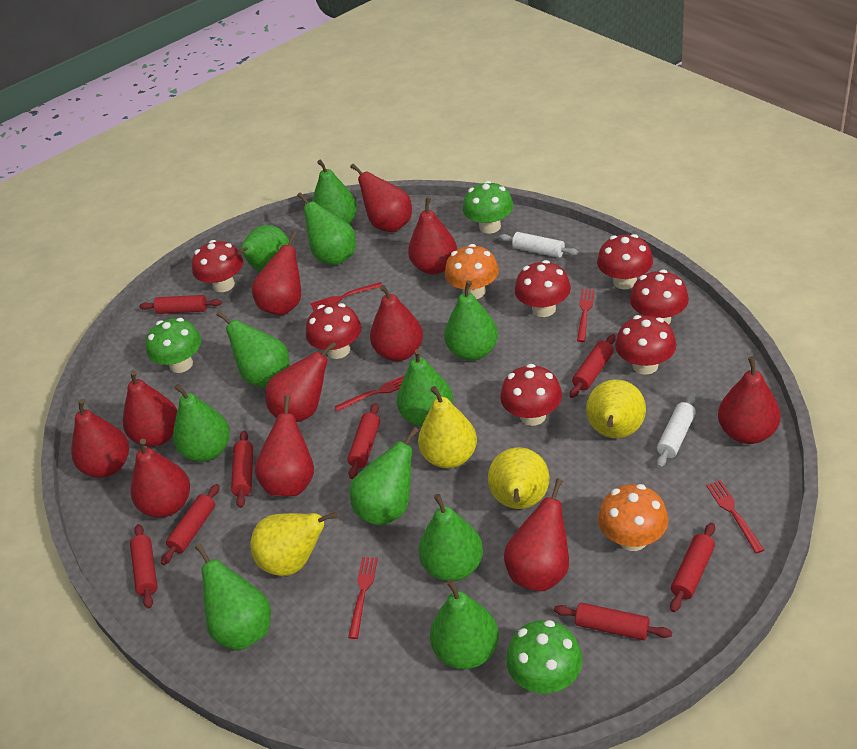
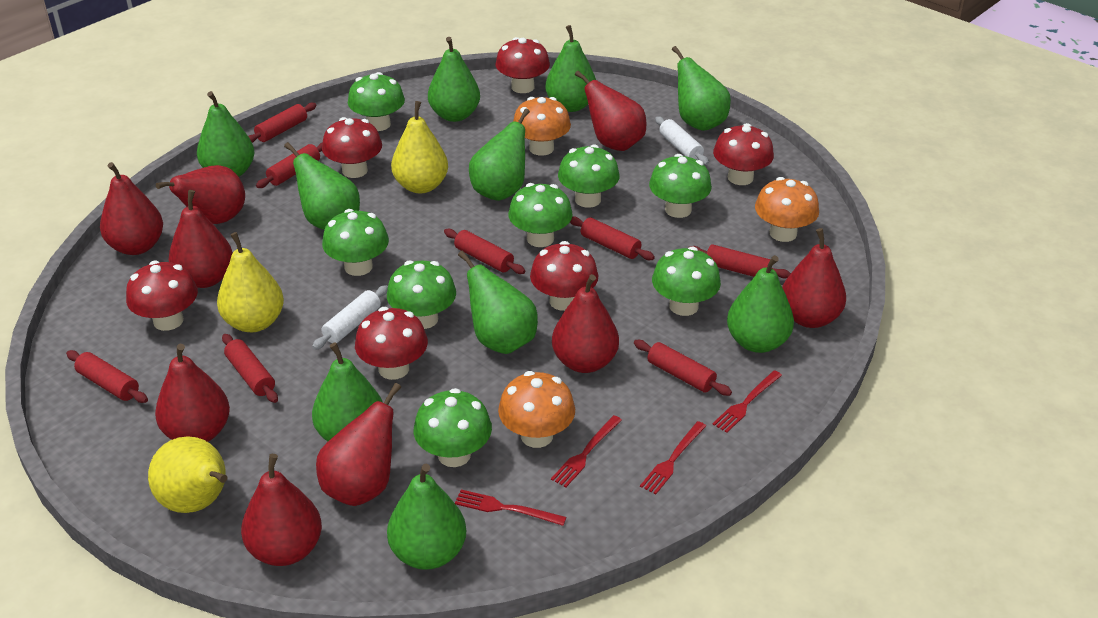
green mushroom: 3 -> 8
green pear: 11 -> 10
orange mushroom: 2 -> 3
red fork: 5 -> 4
red mushroom: 7 -> 6
red pear: 11 -> 9
yellow pear: 4 -> 3

